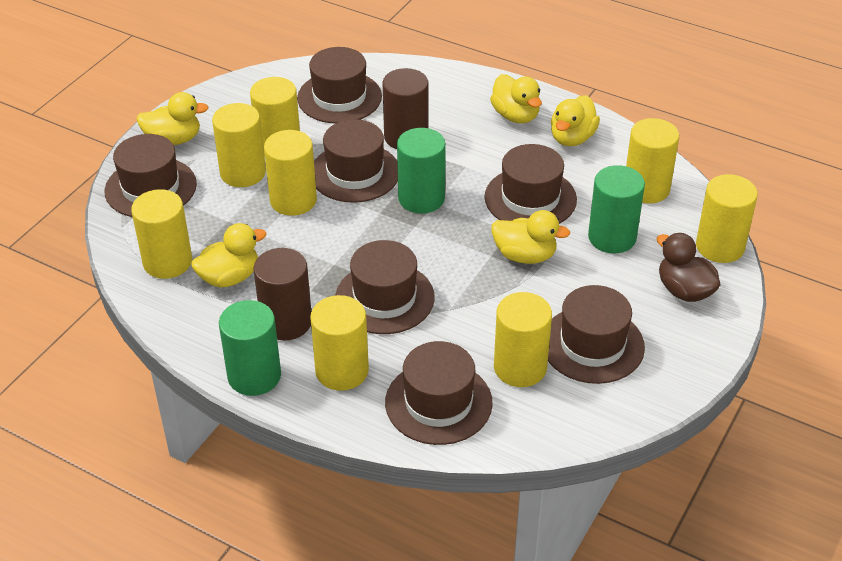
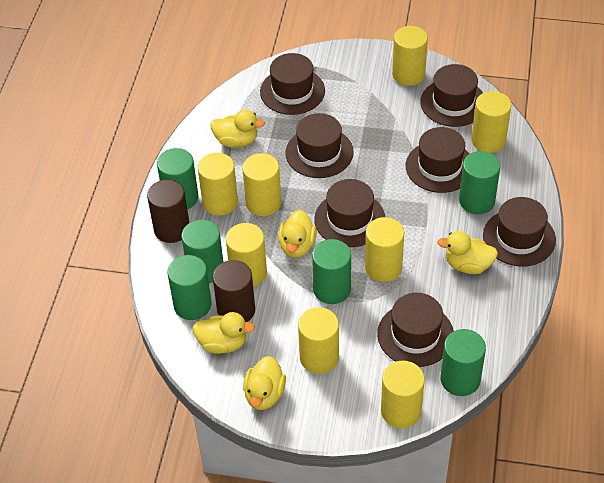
brown duck: 1 -> 0
green cylinder: 3 -> 6

